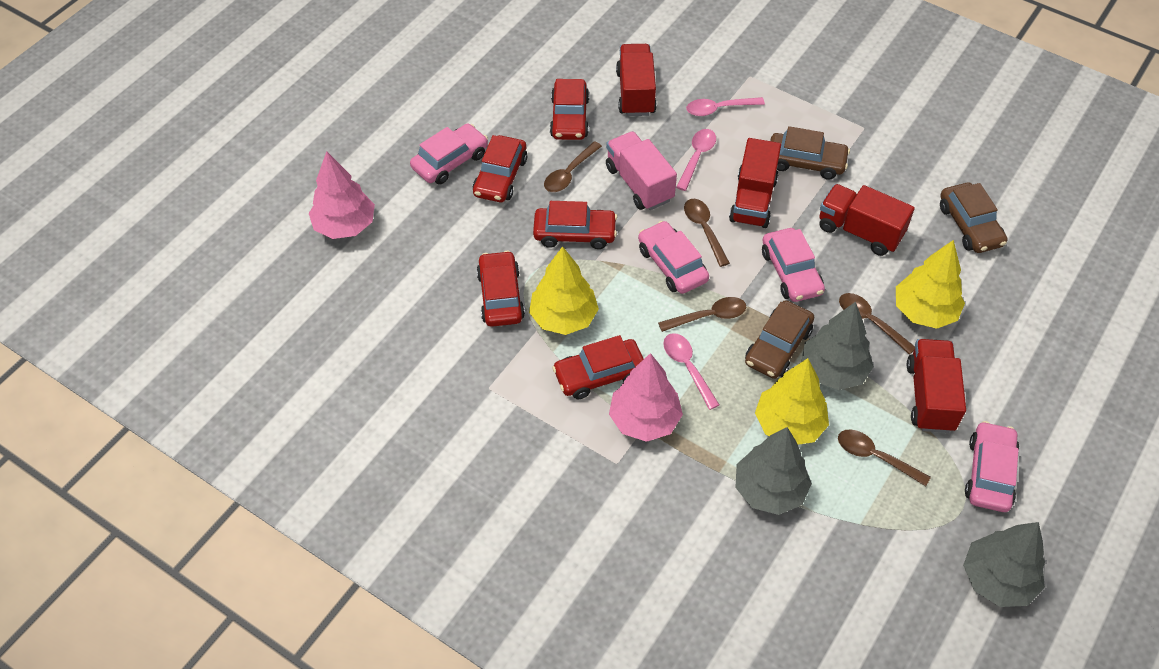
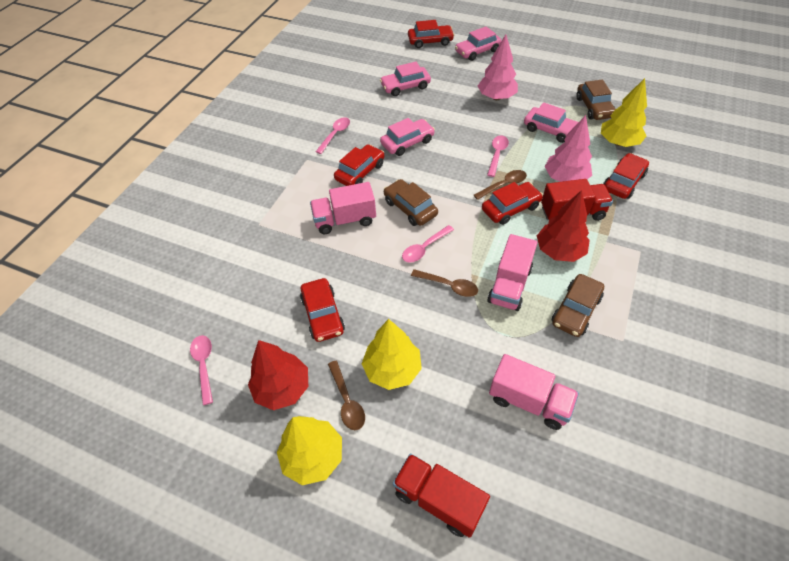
brown spoon: 5 -> 3
grey tree: 3 -> 0
pink spoon: 3 -> 4
pink truck: 1 -> 3
red tree: 0 -> 2
red truck: 4 -> 2

